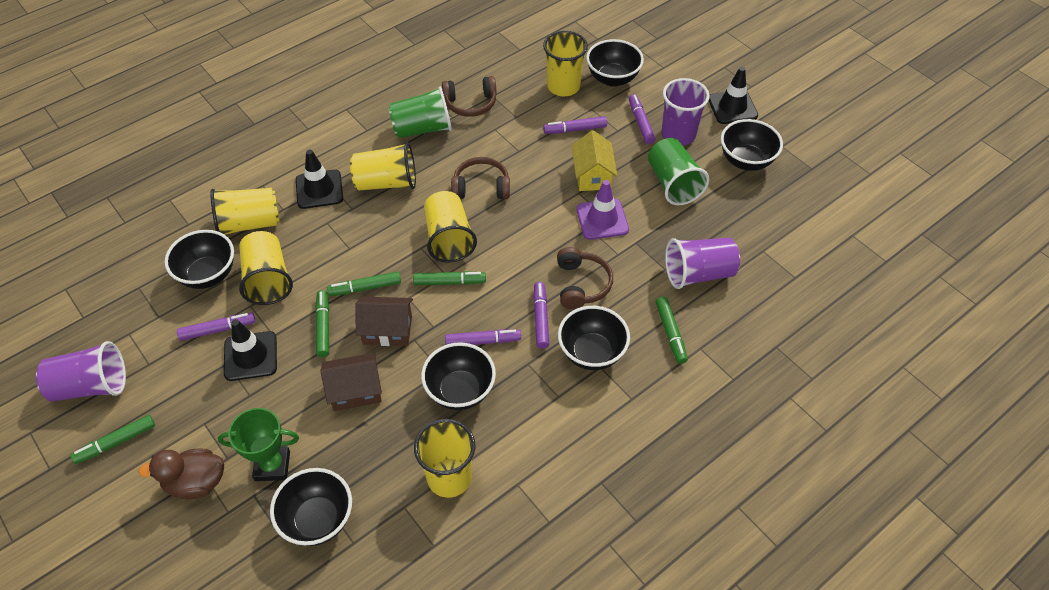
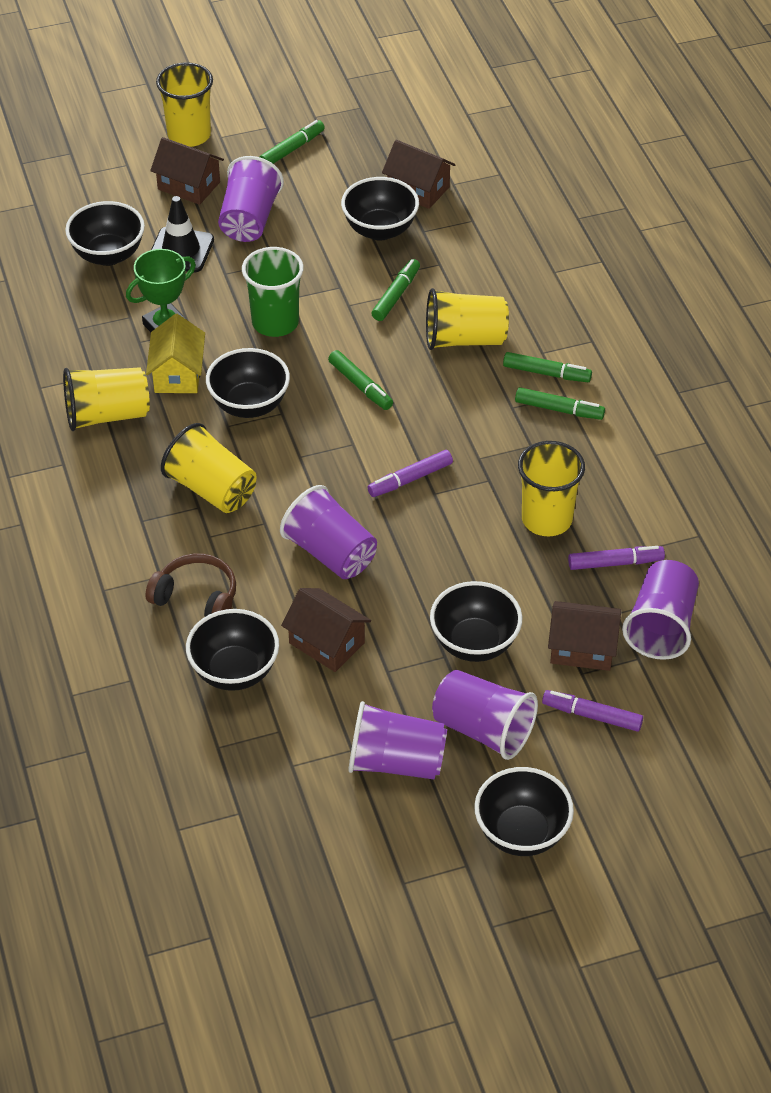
black traffic cone: 3 -> 1
brown duck: 1 -> 0
brown headphones: 3 -> 1
brown house: 2 -> 4
green cup: 2 -> 1
purple cup: 3 -> 5
purple marker: 5 -> 3
purple traffic cone: 1 -> 0
yellow cup: 6 -> 5

